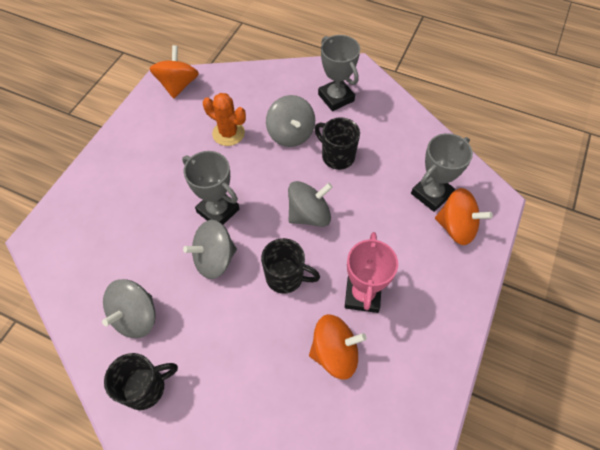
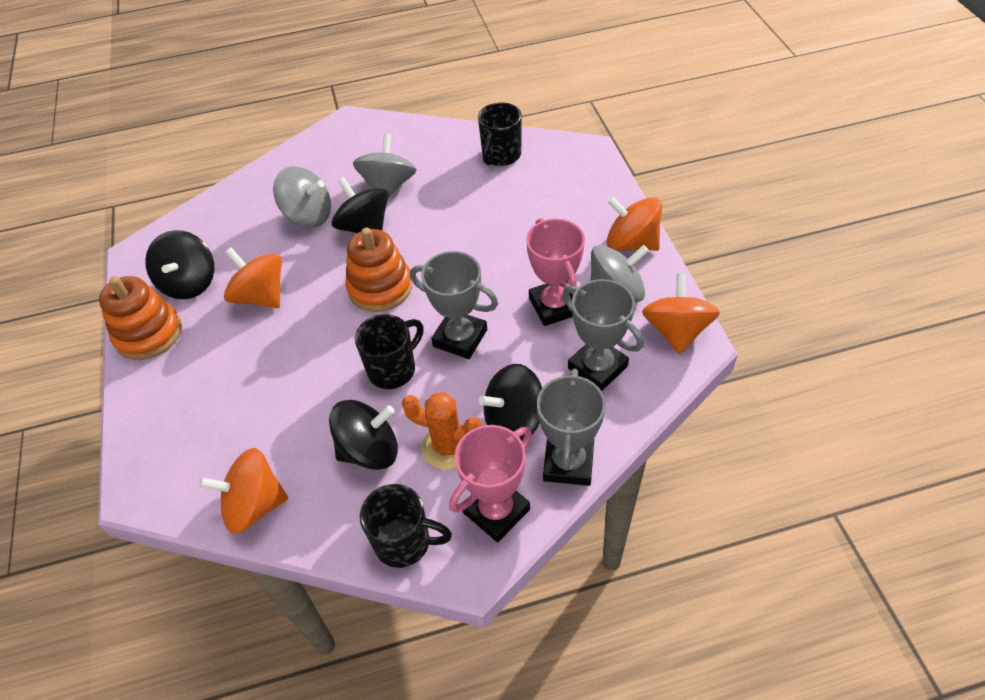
black spinning top: 0 -> 4
grey spinning top: 4 -> 3
orange spinning top: 3 -> 4
orange stacking toy: 0 -> 2
pink trophy: 1 -> 2

